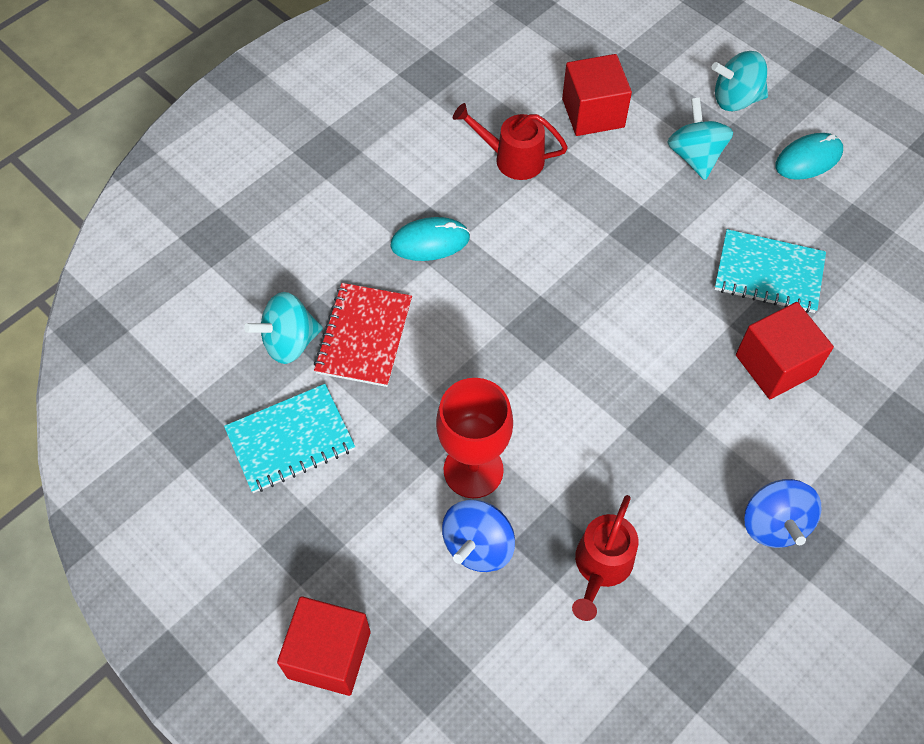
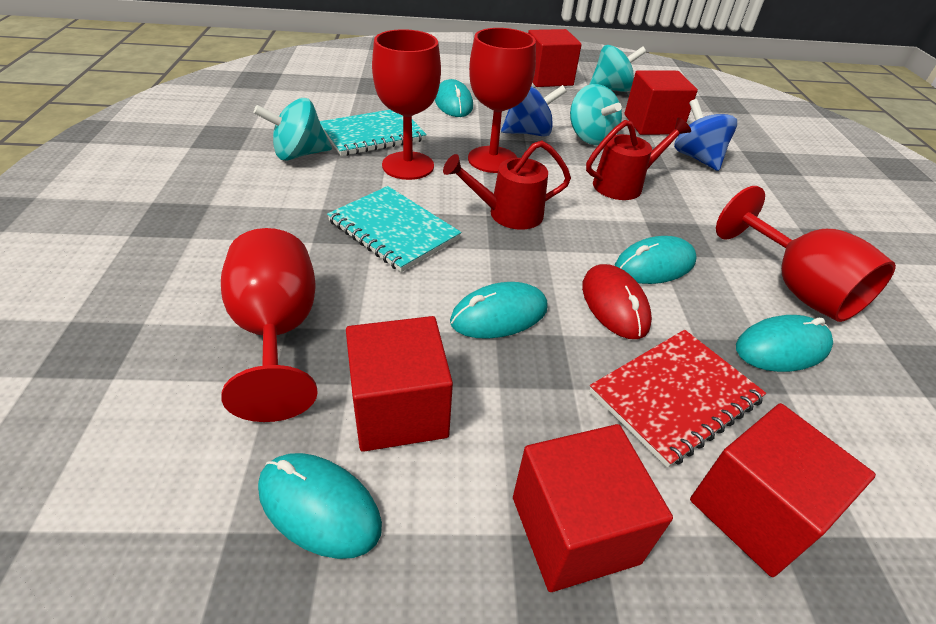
red cube: 3 -> 5
red goblet: 1 -> 4
red mouse: 0 -> 1
turquoise mouse: 2 -> 5

